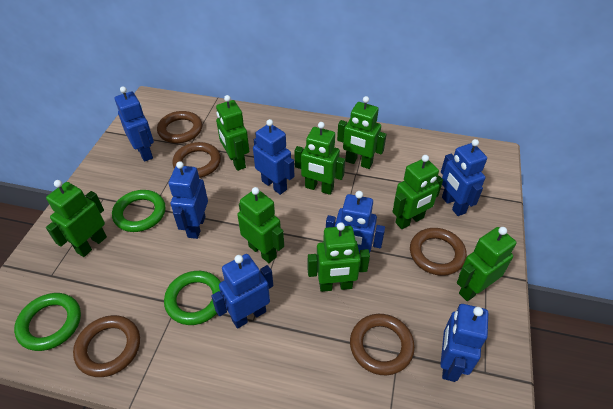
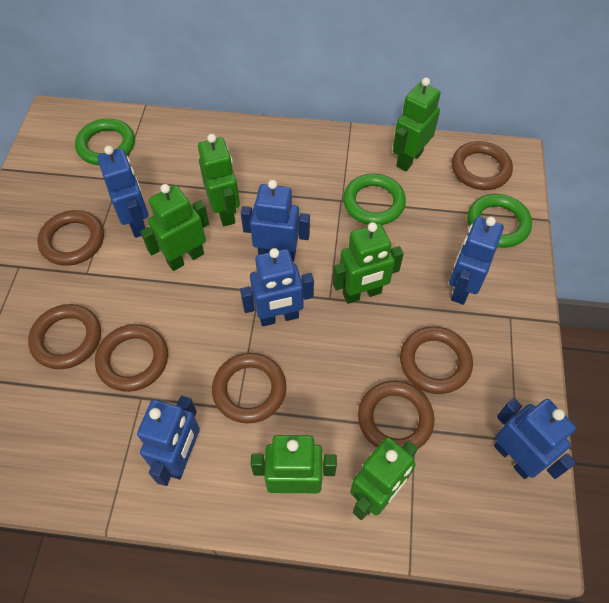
blue robot: 7 -> 6
brown ring: 5 -> 7
green robot: 8 -> 6

